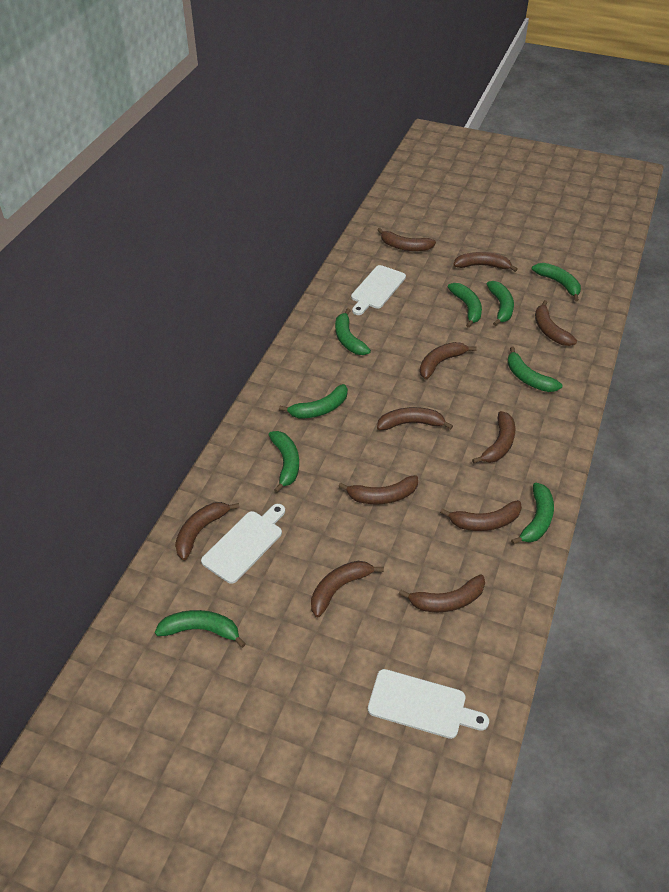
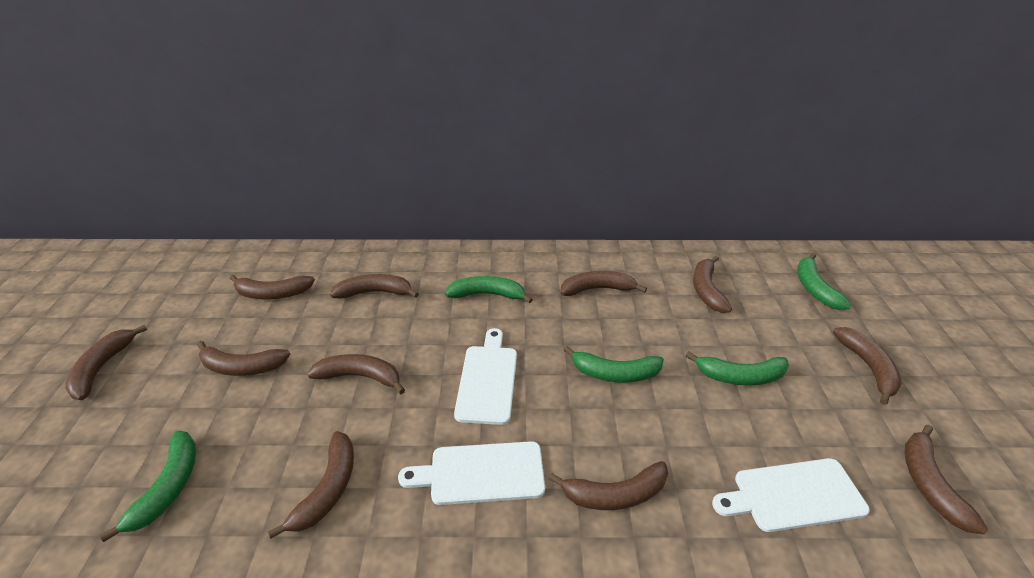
green banana: 9 -> 5

